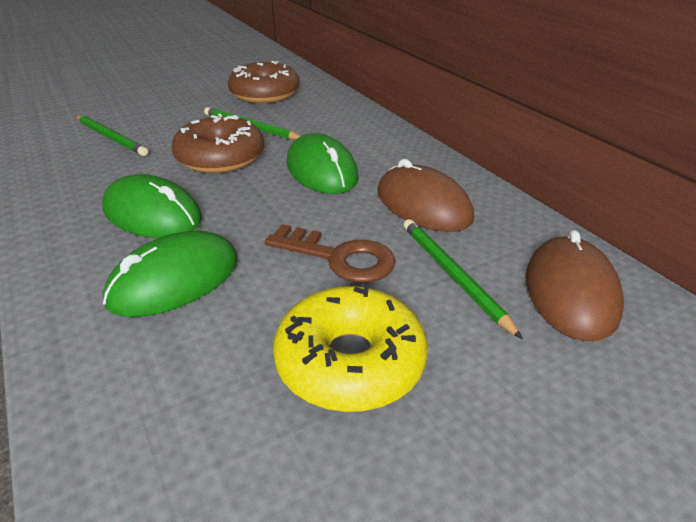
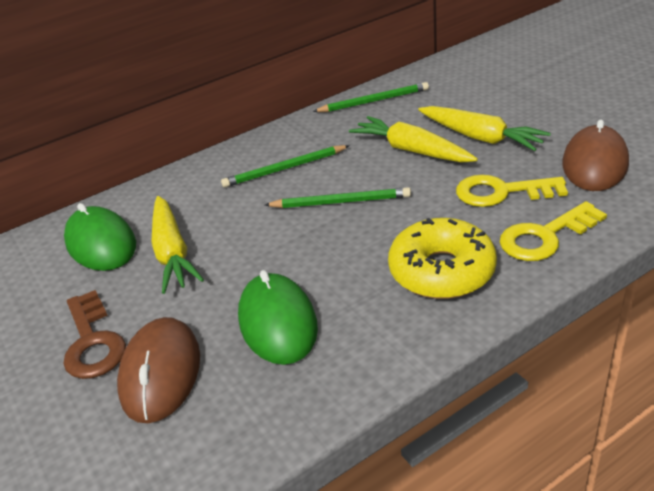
brown donut: 2 -> 0
green mouse: 3 -> 2
yellow carrot: 0 -> 3
yellow key: 0 -> 2

